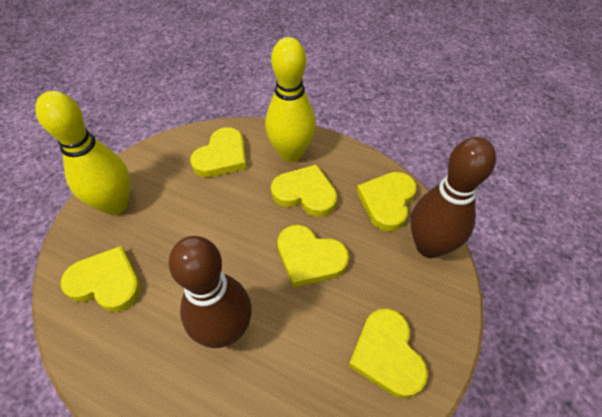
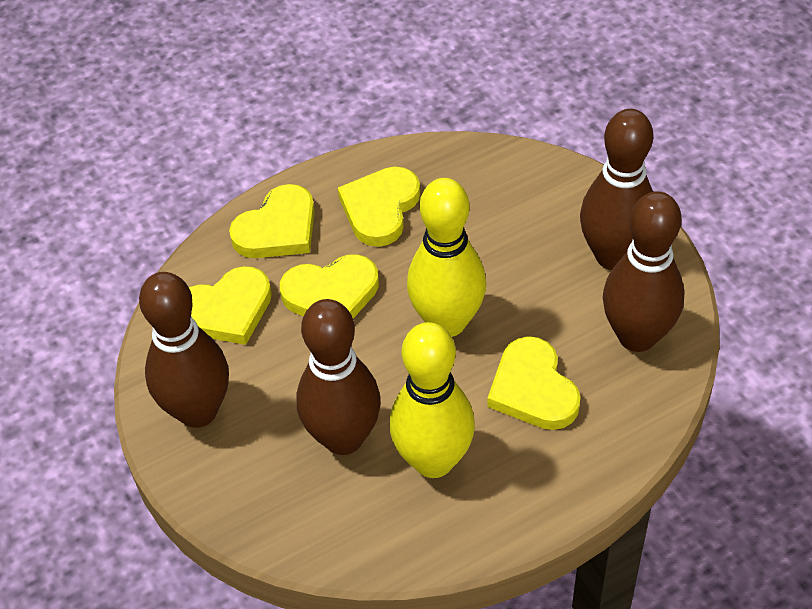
brown bowling pin: 2 -> 4
yellow heart: 6 -> 5

